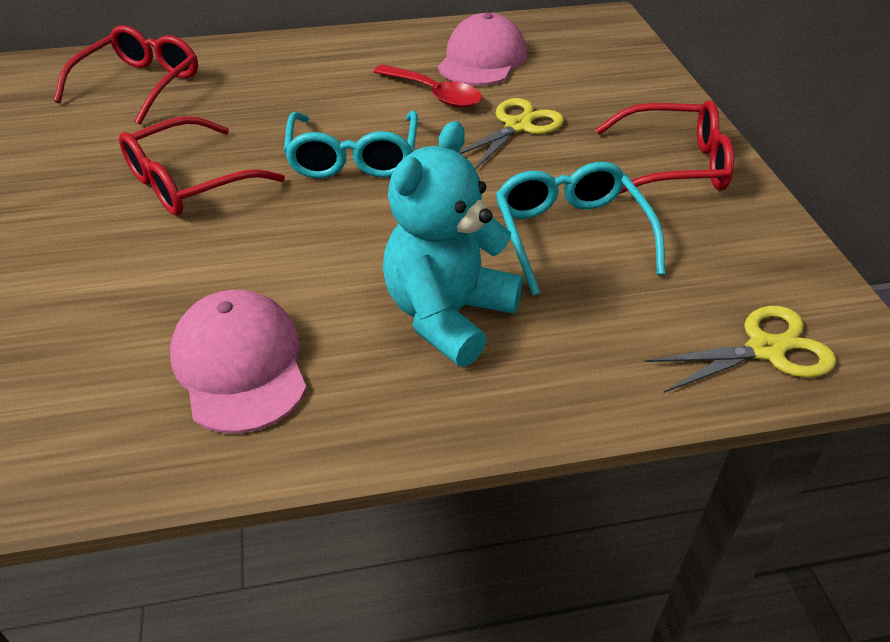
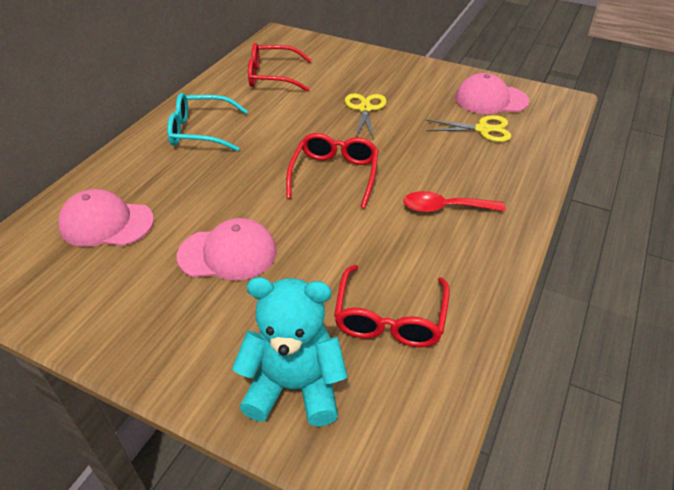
pink cap: 2 -> 3
turquoise glasses: 2 -> 1

